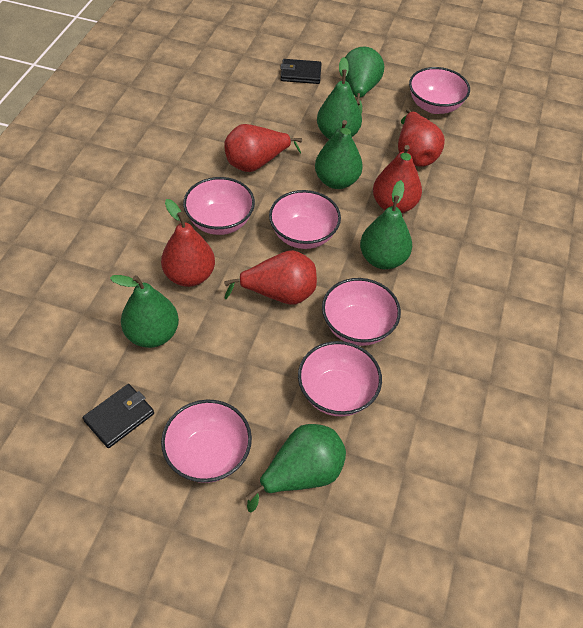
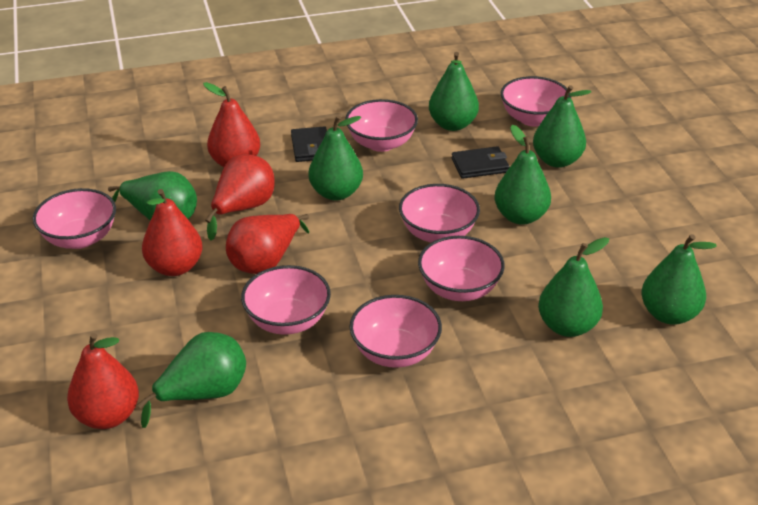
green pear: 6 -> 8
pink bowl: 6 -> 7

